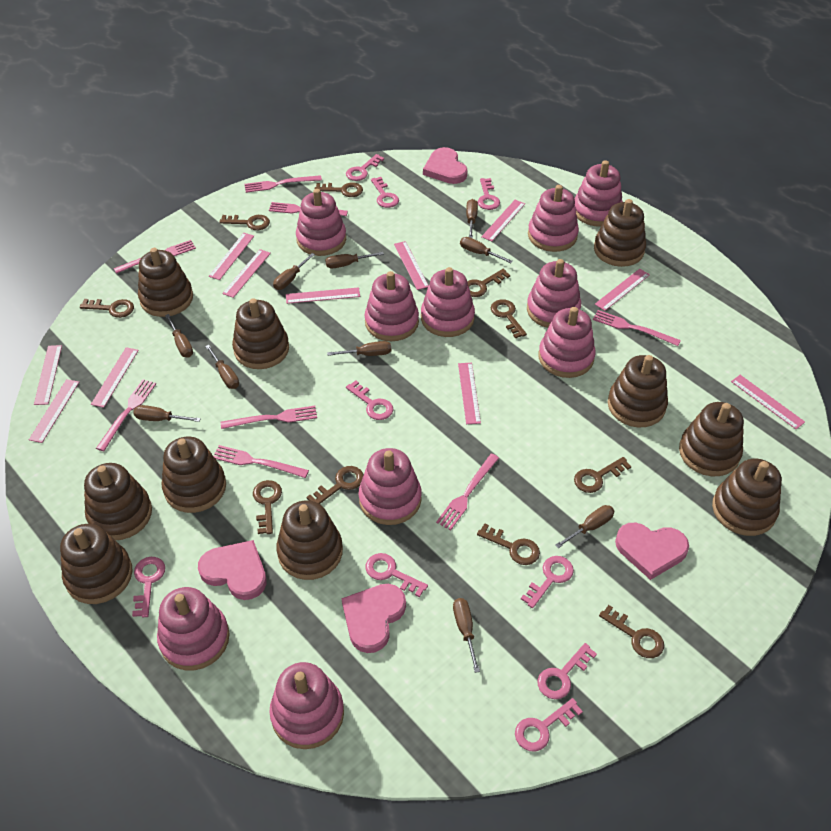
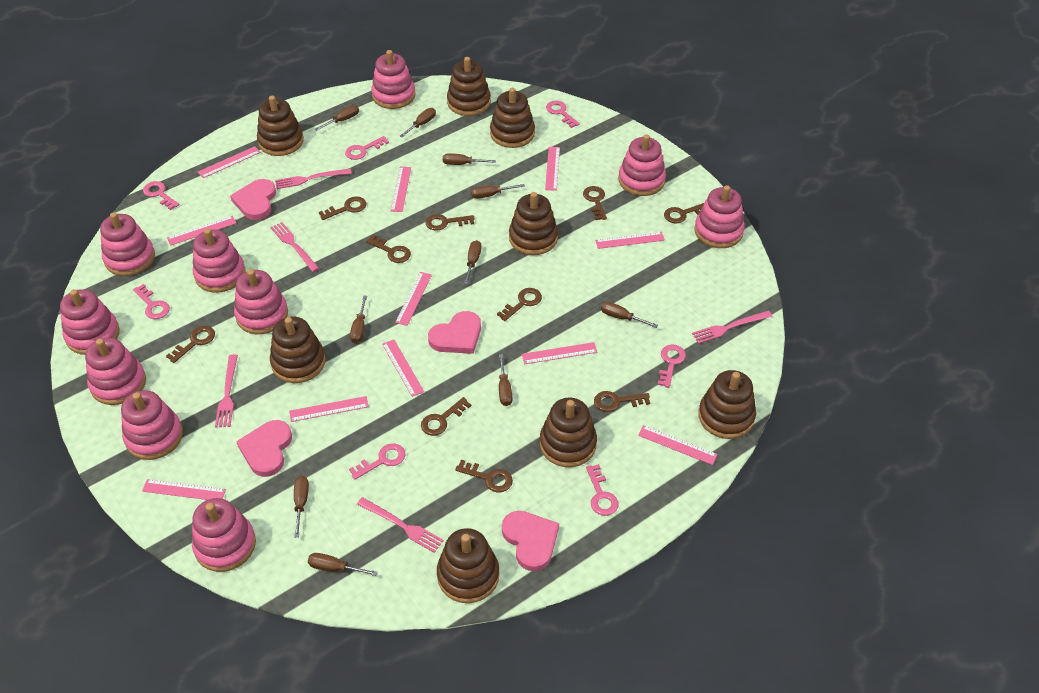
brown stacking toy: 10 -> 8
pink fork: 8 -> 5
pink key: 9 -> 7

